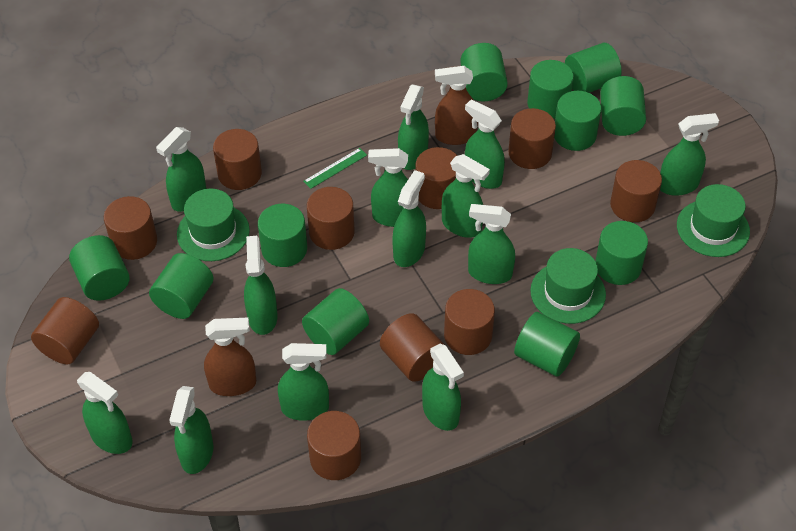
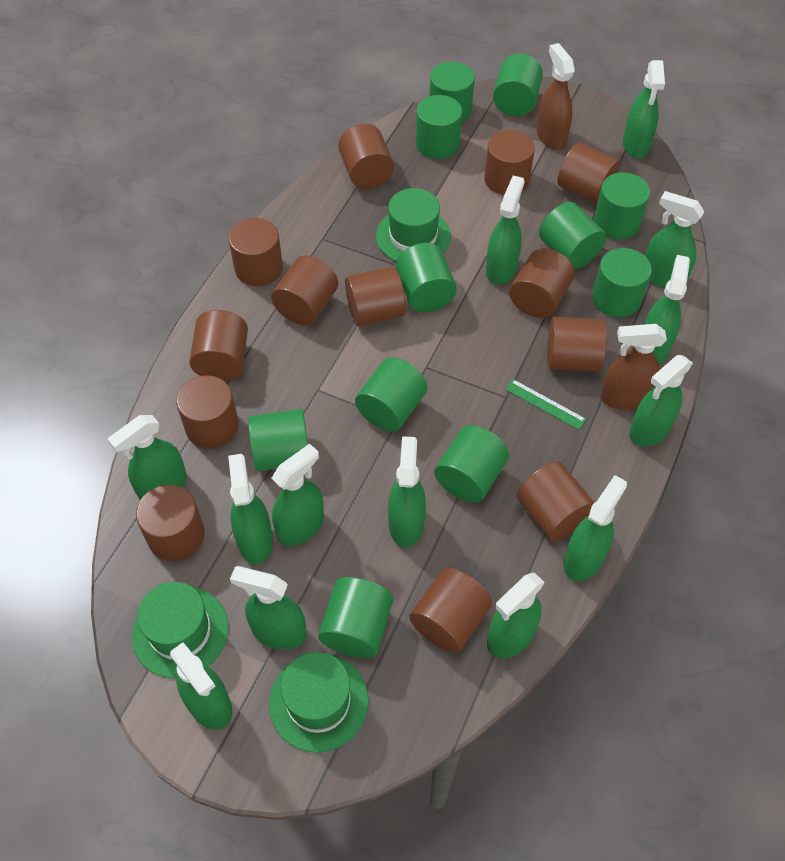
brown cylinder: 10 -> 13

